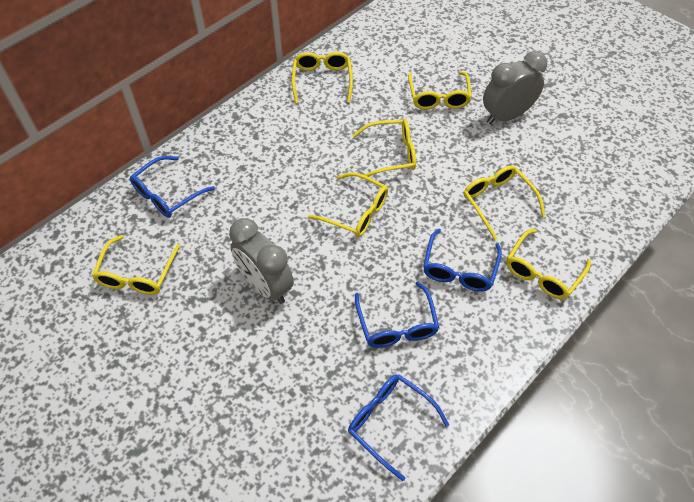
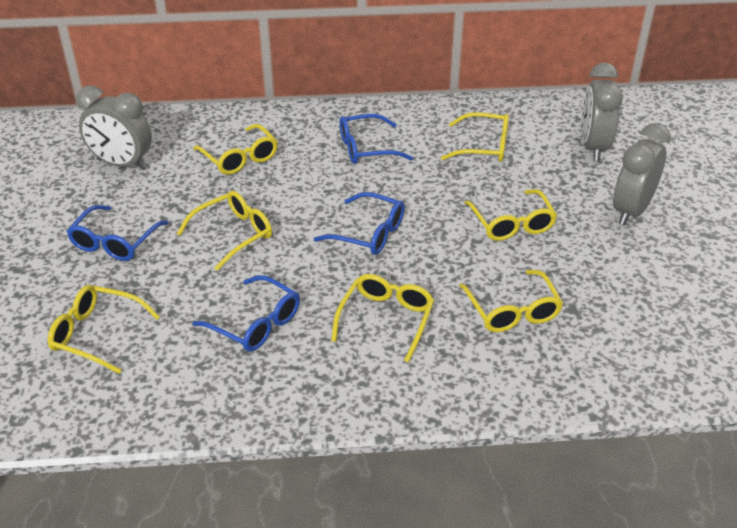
grey clock: 2 -> 3

